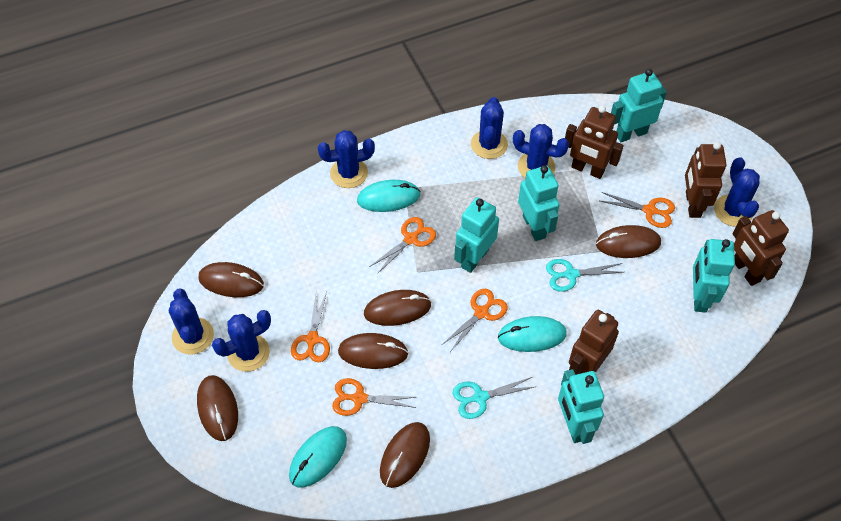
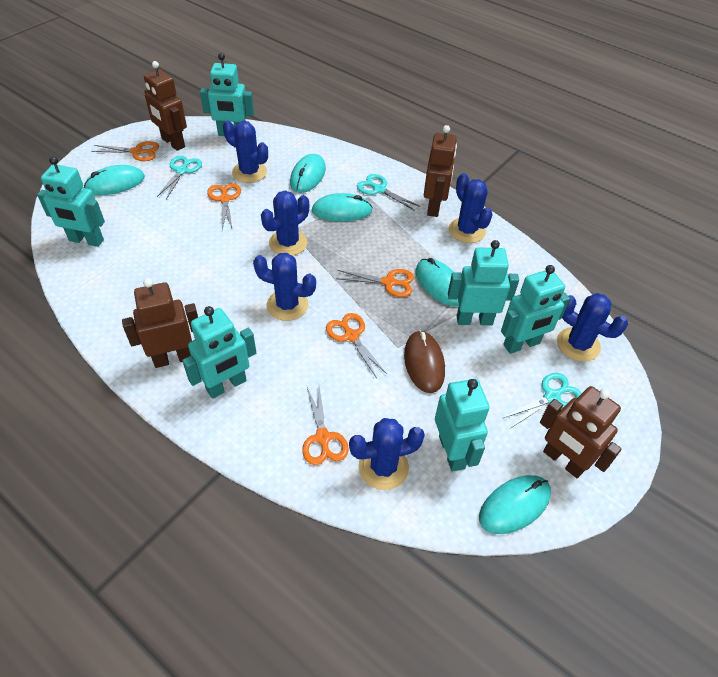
brown mouse: 6 -> 1
turquoise mouse: 3 -> 5
turquoise robot: 5 -> 6
turquoise scissors: 2 -> 3

